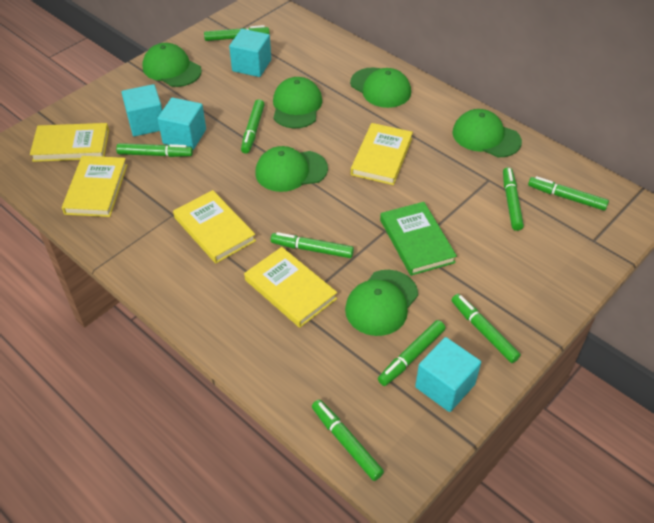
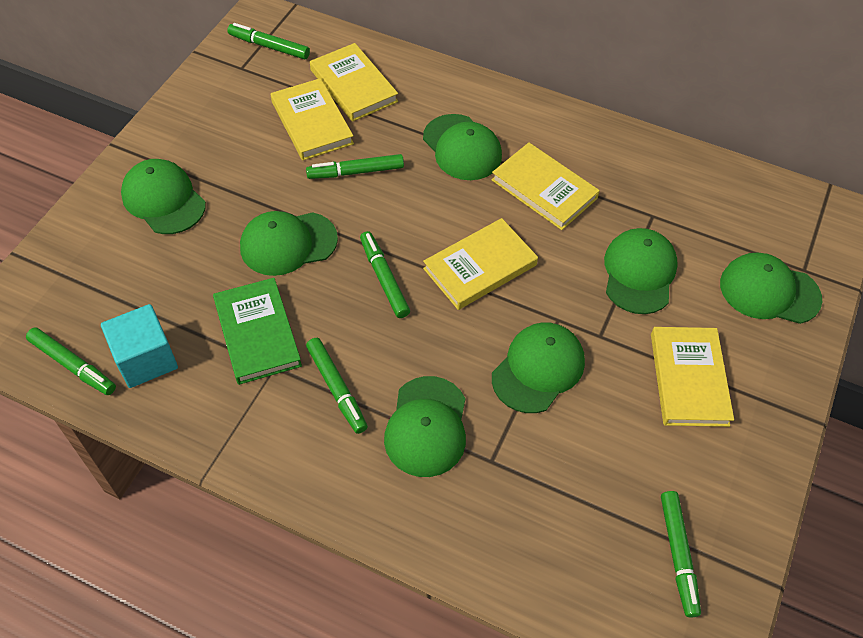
green cap: 6 -> 7
green marker: 9 -> 6
turquoise cube: 4 -> 1

